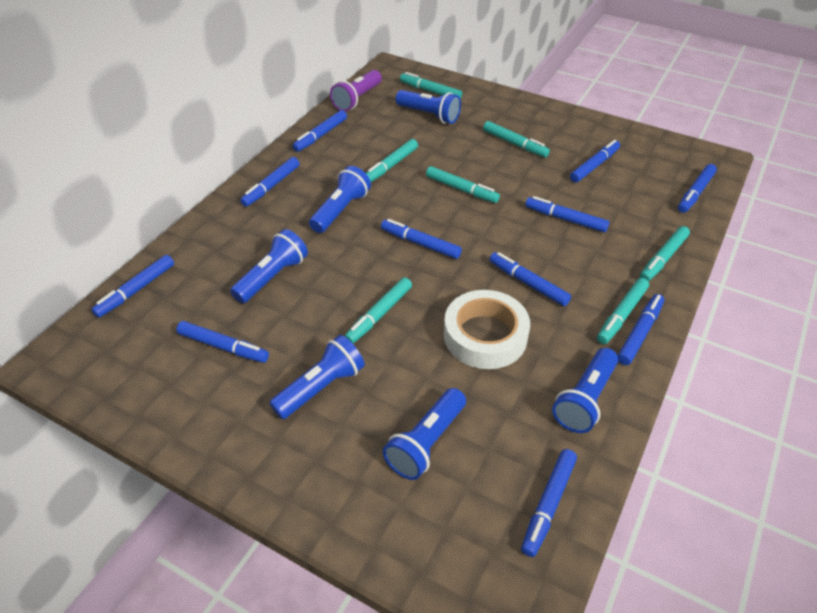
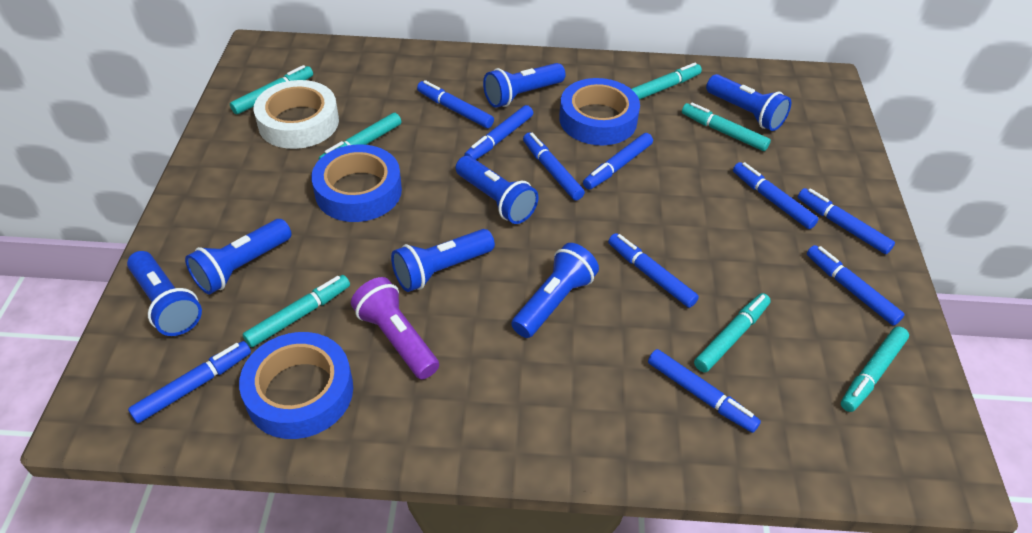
blue flashlight: 6 -> 7
blue marker: 11 -> 10
blue tape: 0 -> 3

